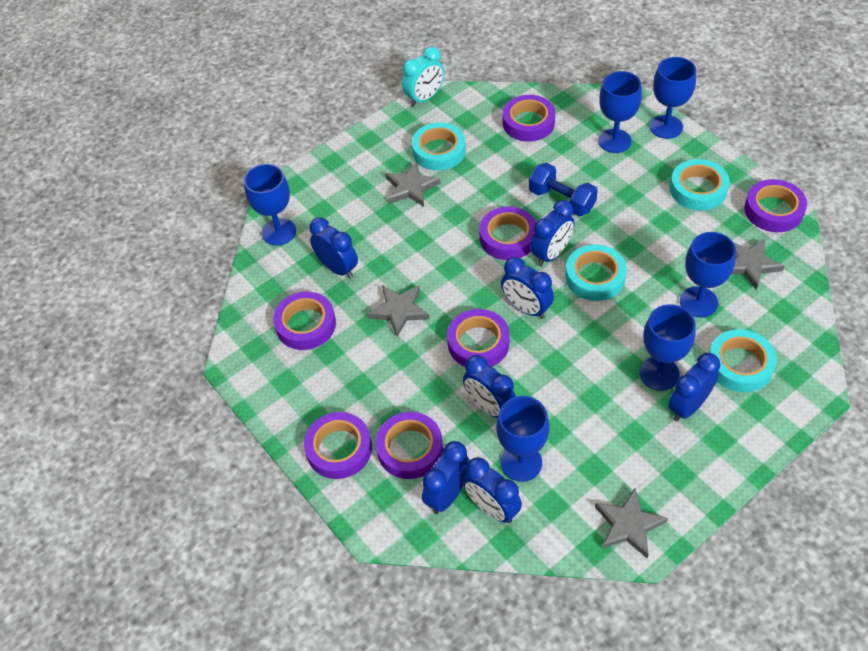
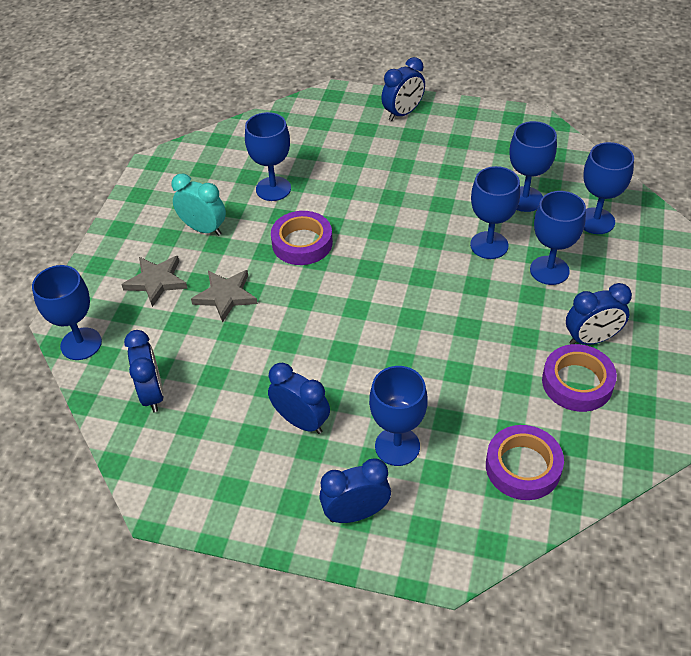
blue clock: 7 -> 5
blue dumbbell: 1 -> 0
blue goblet: 6 -> 7
grey star: 4 -> 2
purple tape: 7 -> 3
turquoise tape: 4 -> 0

